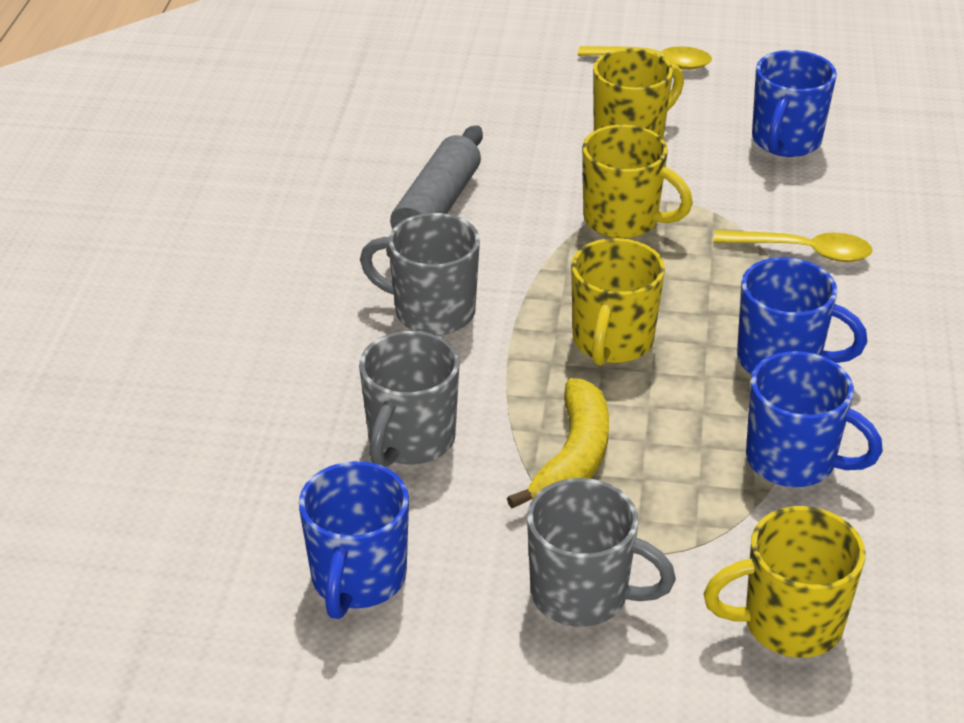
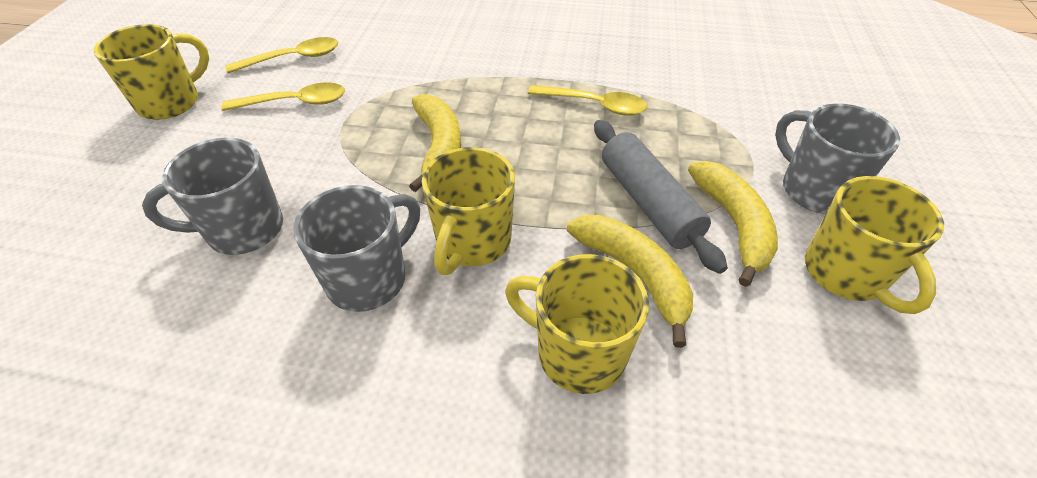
blue mug: 4 -> 0
yellow banana: 1 -> 3
yellow spoon: 2 -> 3

